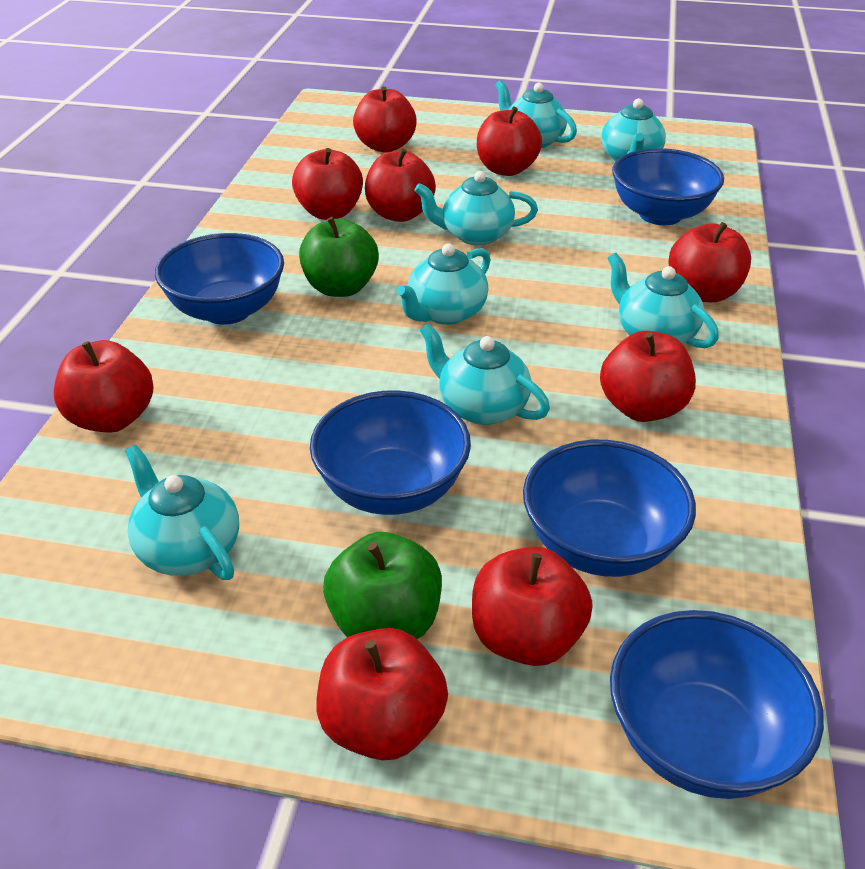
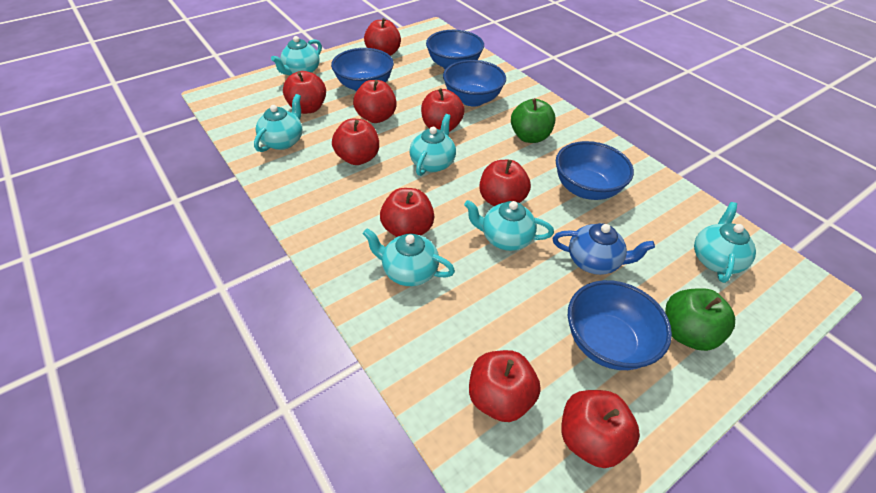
blue teapot: 0 -> 1
turquoise teapot: 7 -> 6

